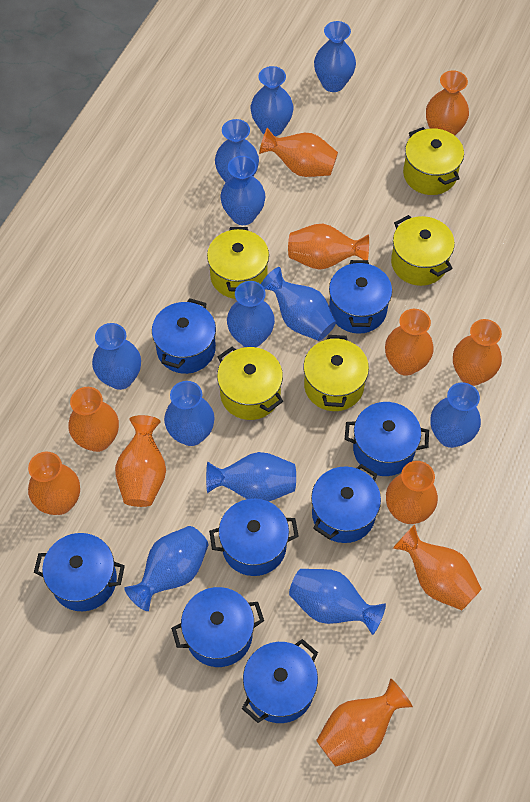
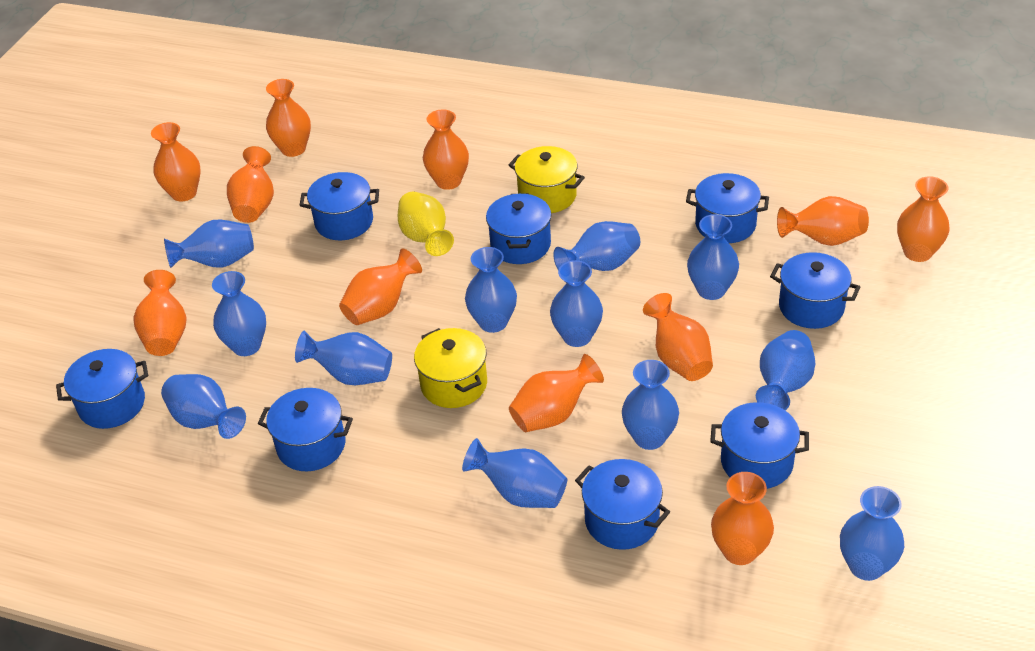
yellow pot: 5 -> 2
yellow vase: 0 -> 1

